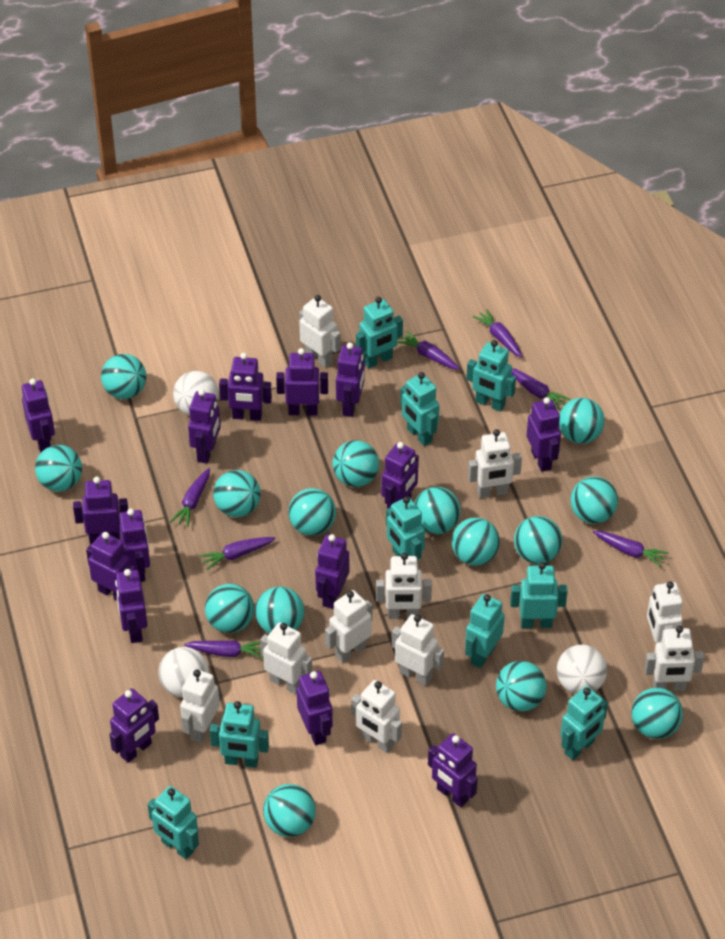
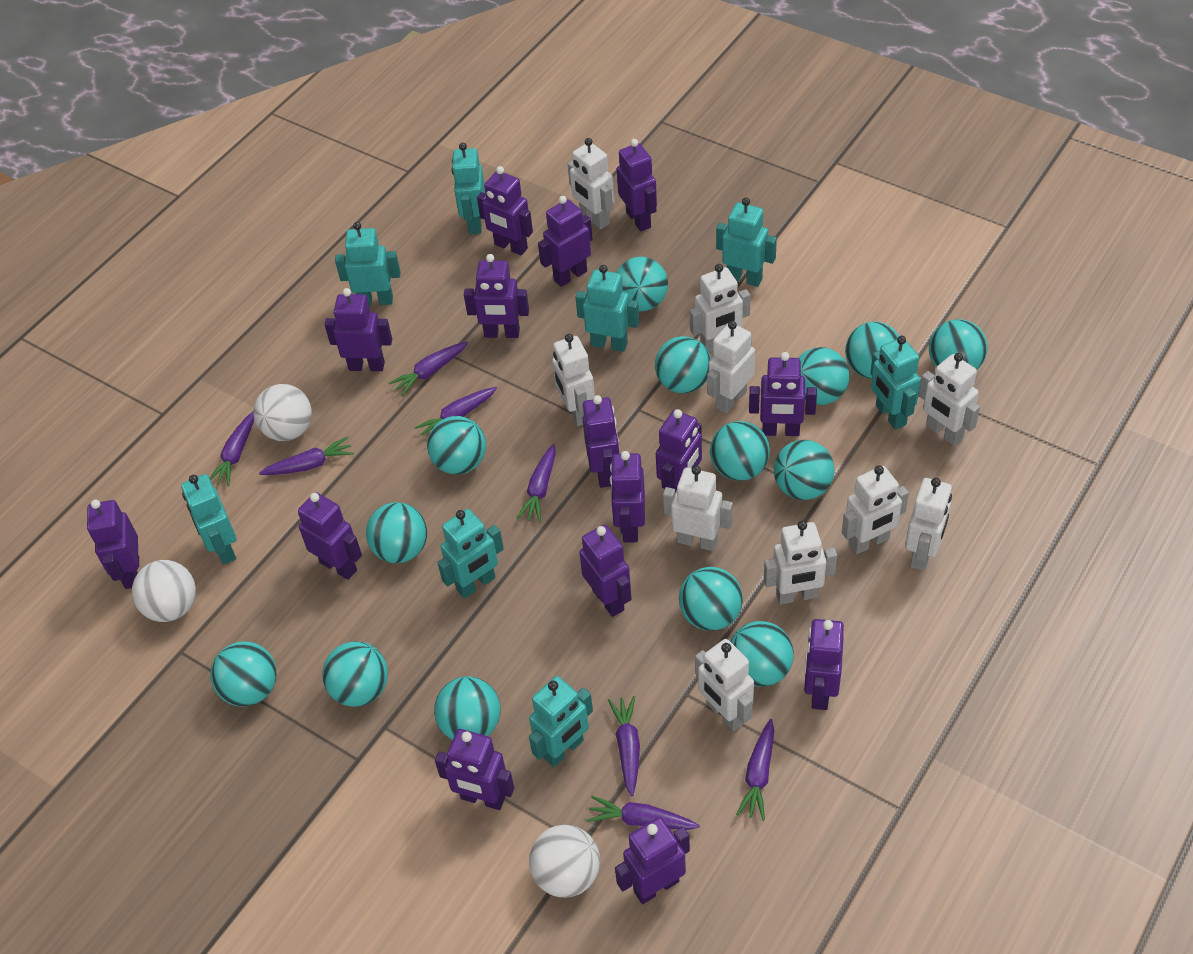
purple carrot: 7 -> 8
turquoise ball: 15 -> 14
turquoise robot: 9 -> 8

